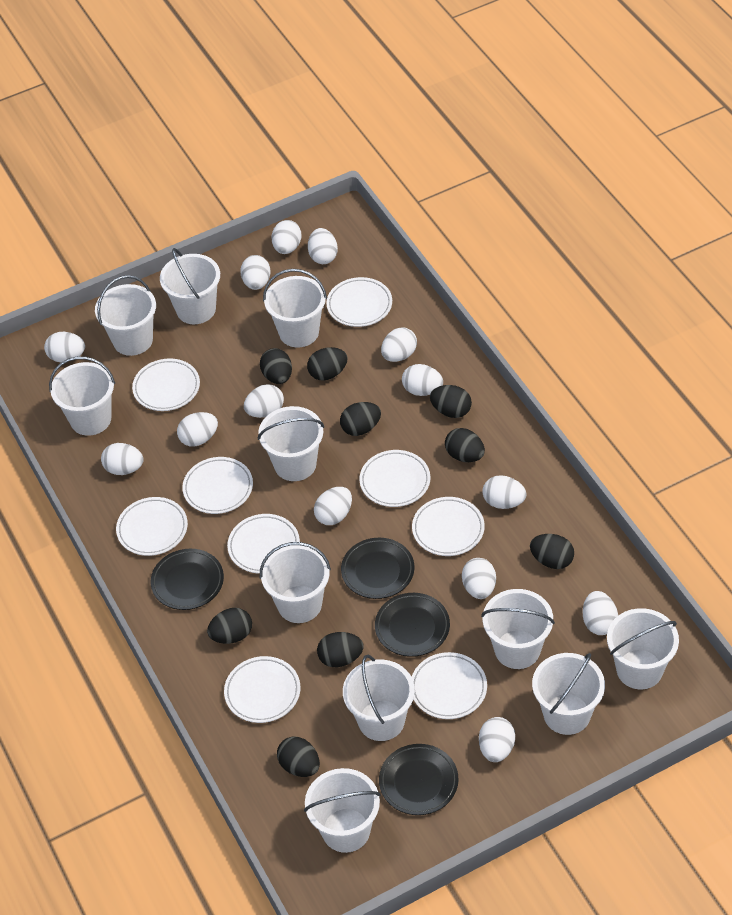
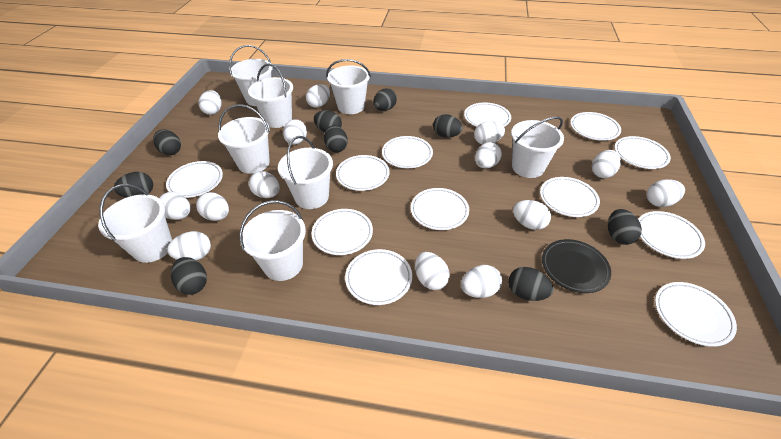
black plate: 4 -> 1
white bucket: 11 -> 8
white plate: 9 -> 12

